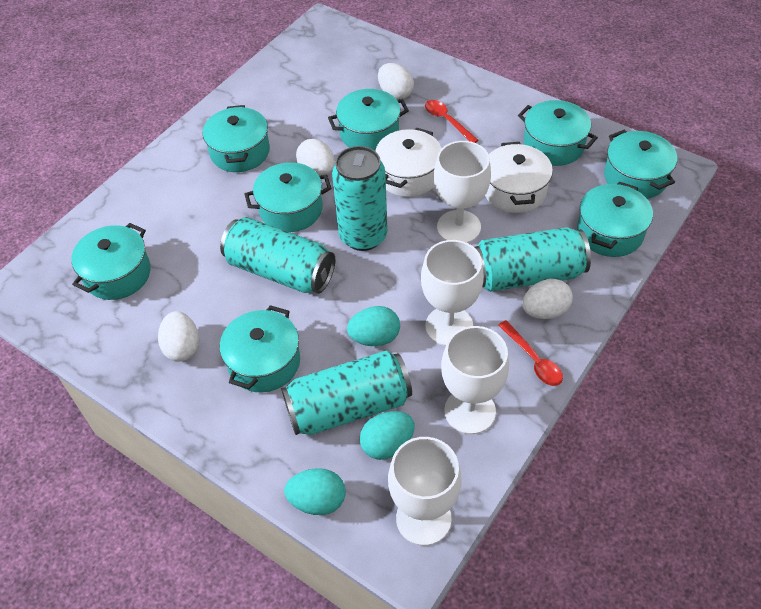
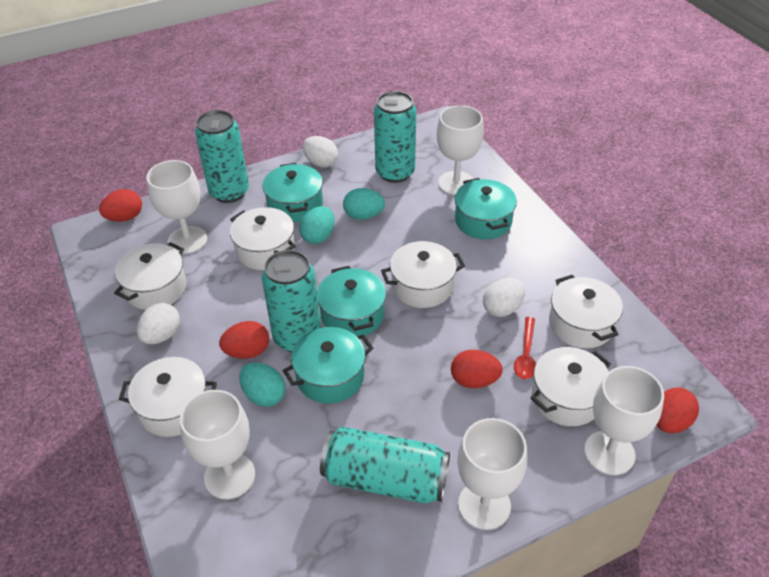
red egg: 0 -> 4
red spoon: 2 -> 1
turquoise pot: 8 -> 4
white egg: 4 -> 3
white goblet: 4 -> 5
white pot: 2 -> 6

